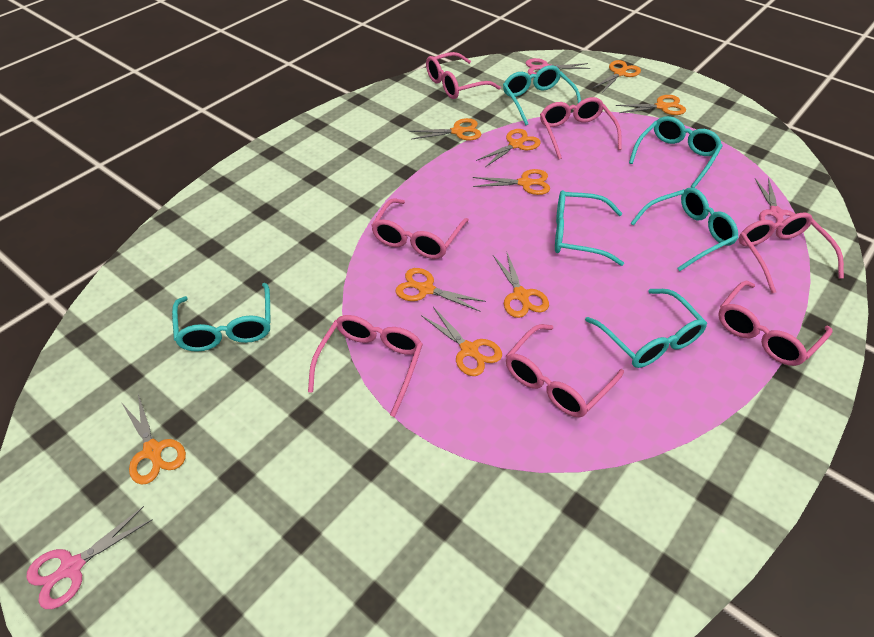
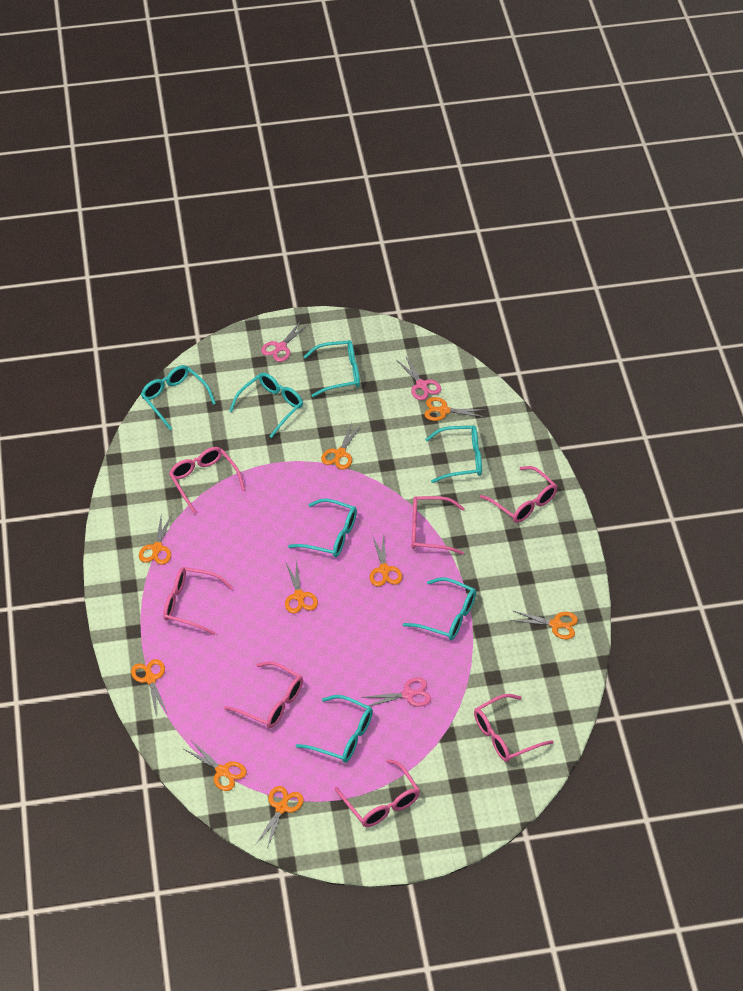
turquoise glasses: 6 -> 7

